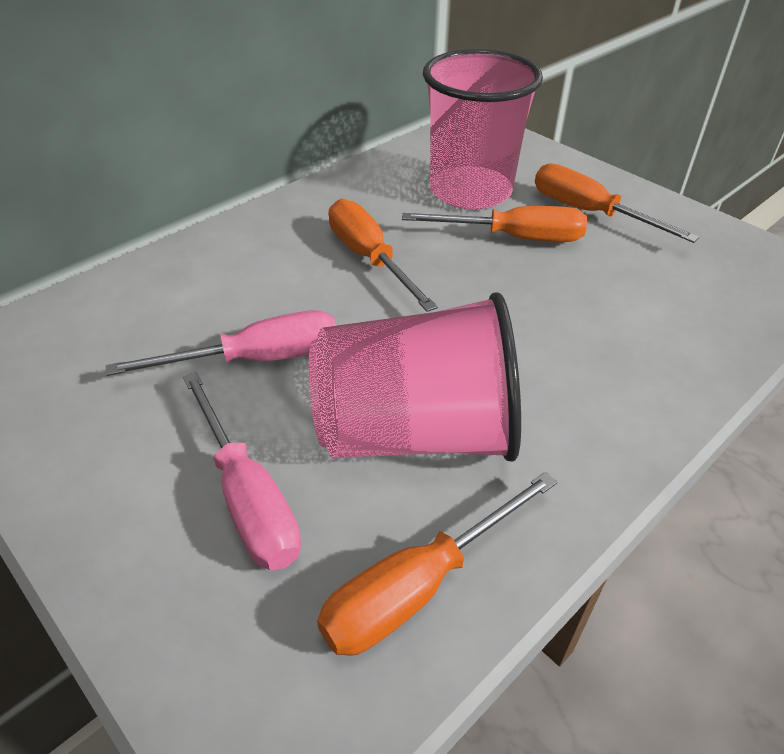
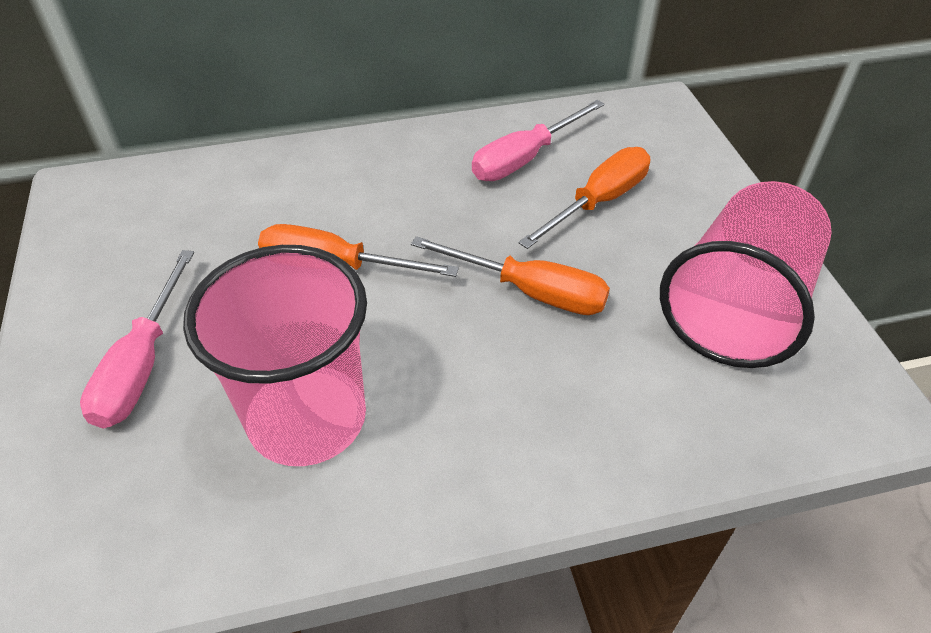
orange screwdriver: 4 -> 3

